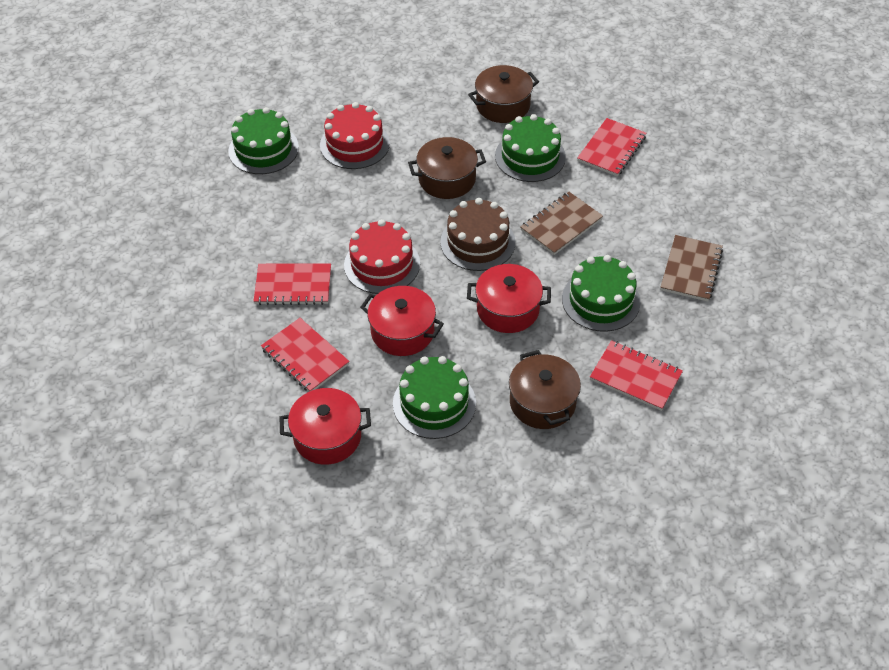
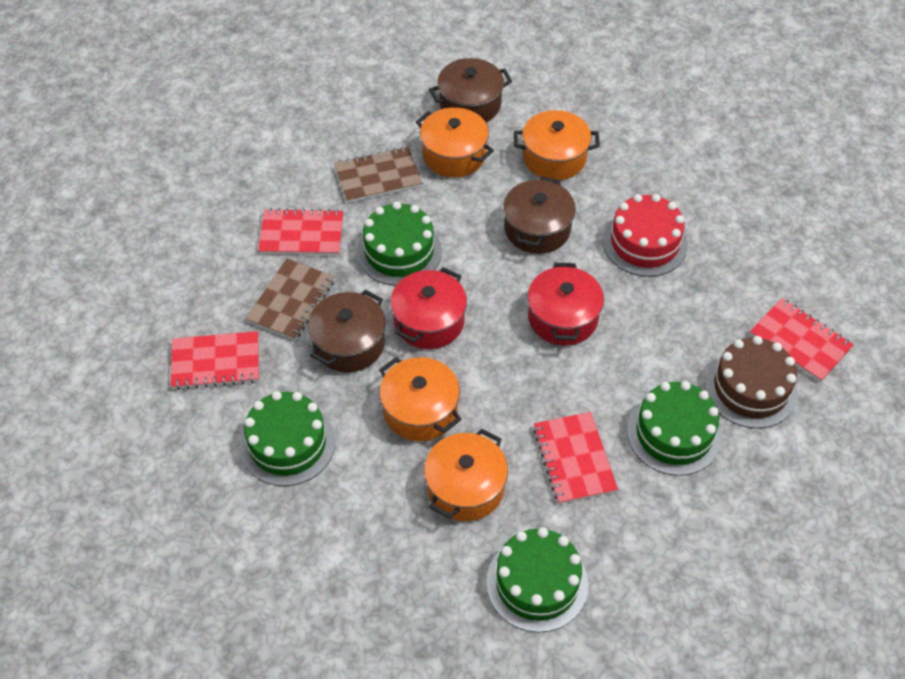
orange pot: 0 -> 4
red cake: 2 -> 1
red pot: 3 -> 2

